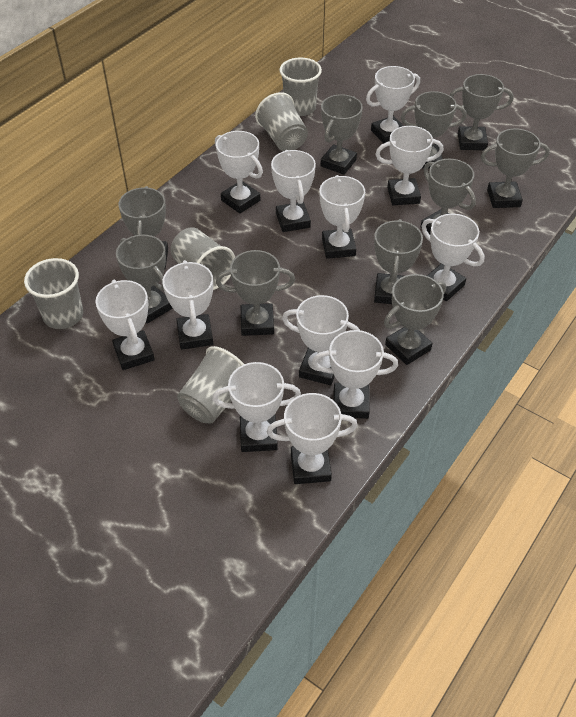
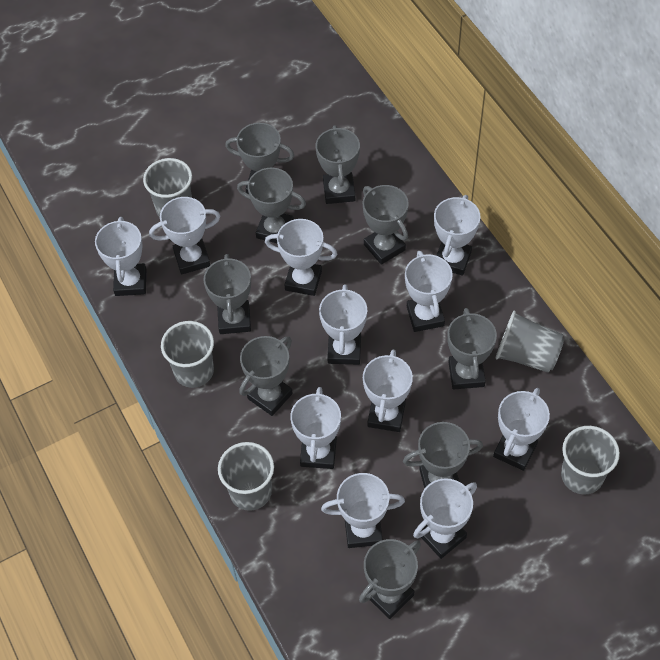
grey trophy: 10 -> 9
white trophy: 12 -> 11

